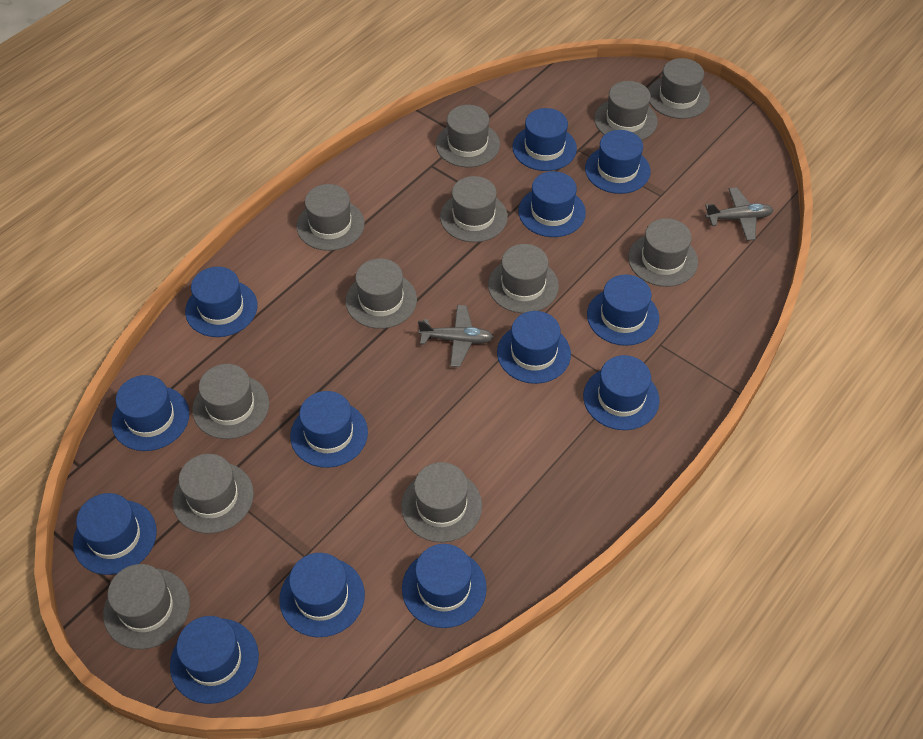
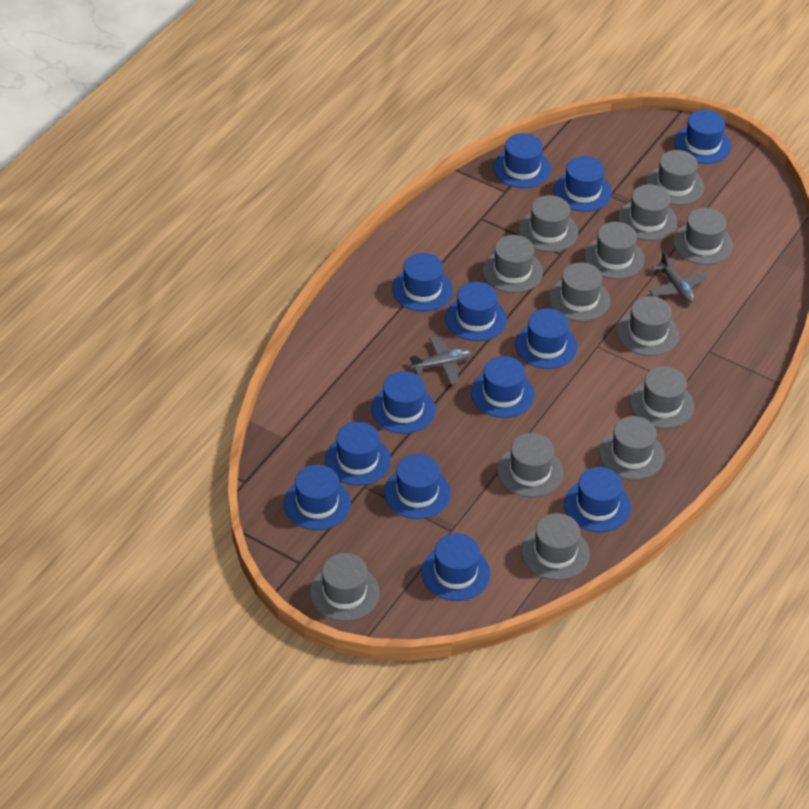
grey hat: 12 -> 13

